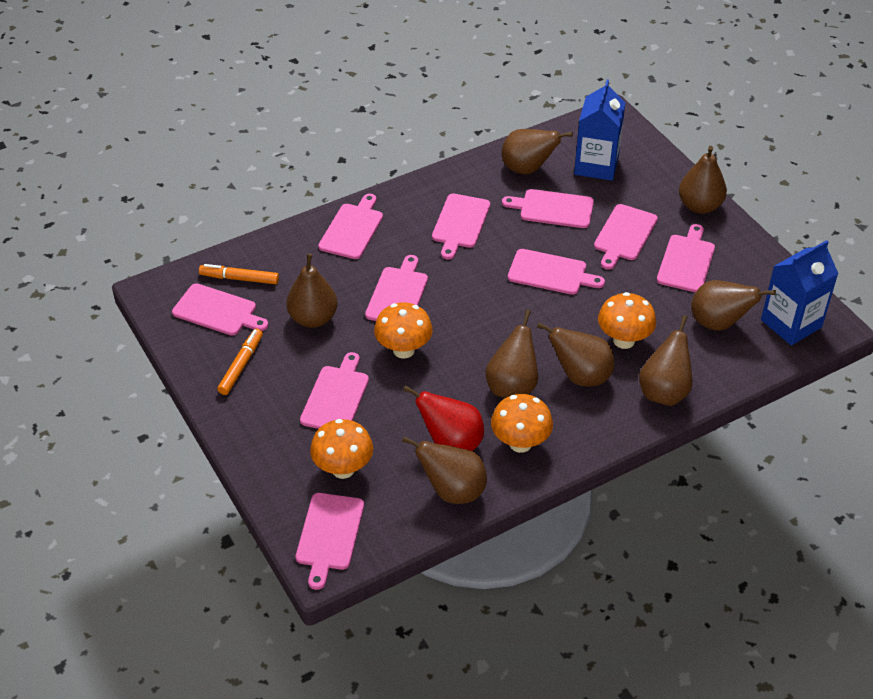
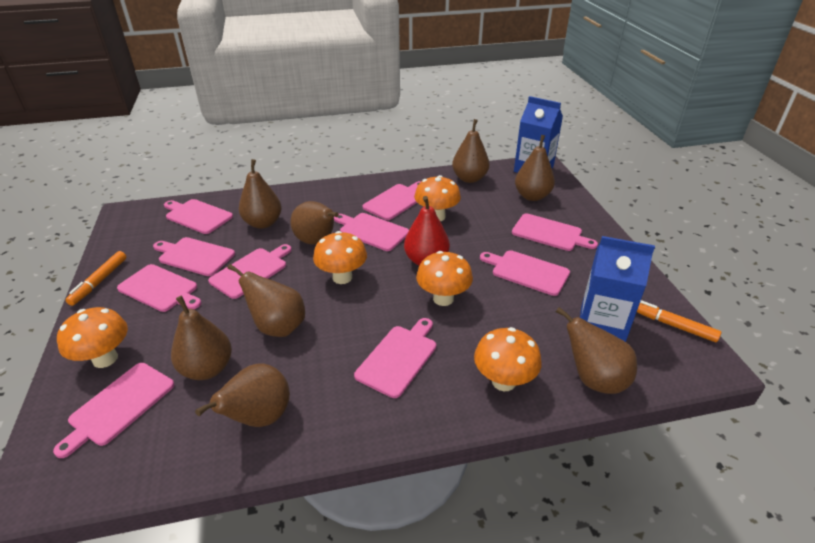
orange mushroom: 4 -> 5

